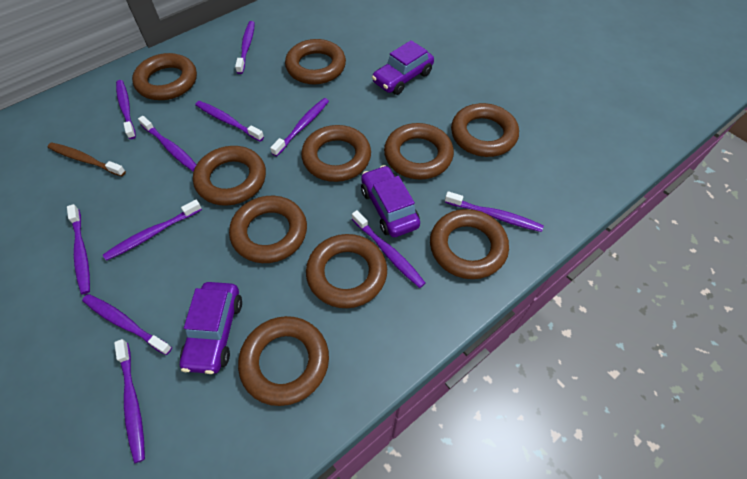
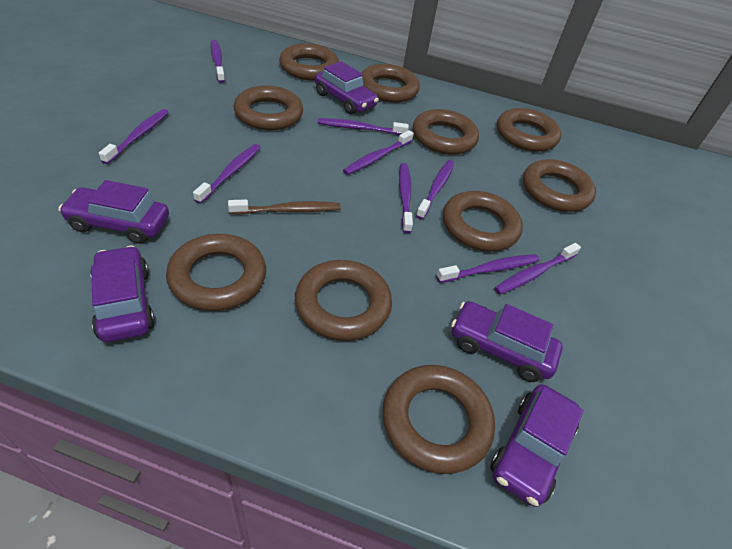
purple car: 3 -> 5
purple toothbrush: 11 -> 9

